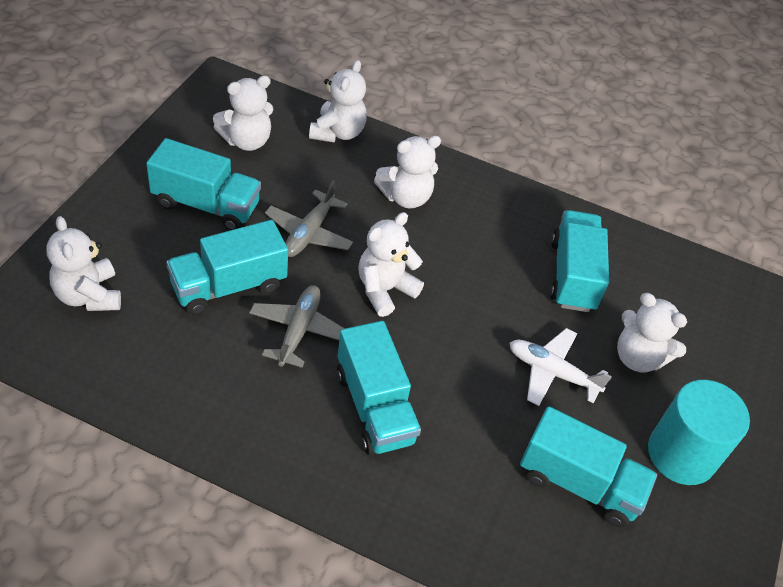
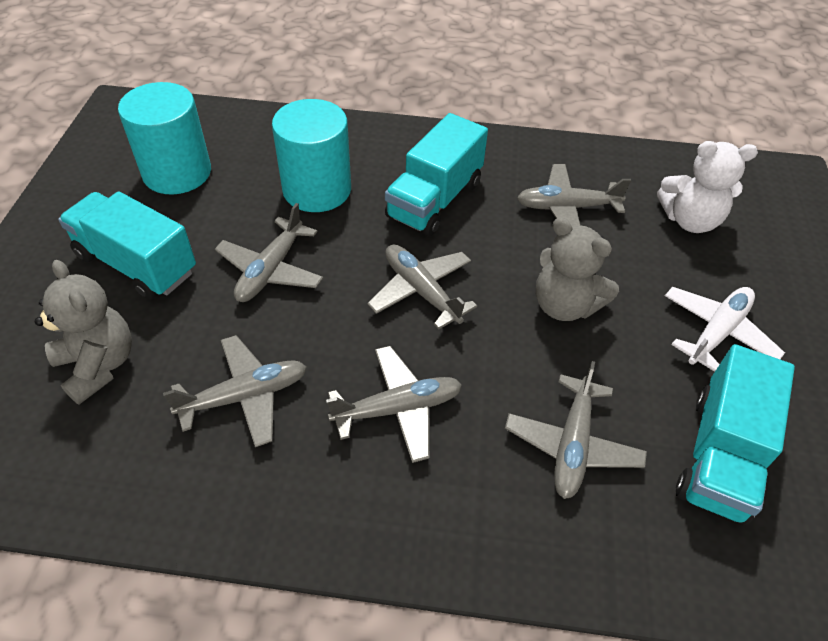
grey plane: 2 -> 6
grey teddy bear: 0 -> 2
turquoise cylinder: 1 -> 2
turquoise truck: 5 -> 3
white teddy bear: 6 -> 1

